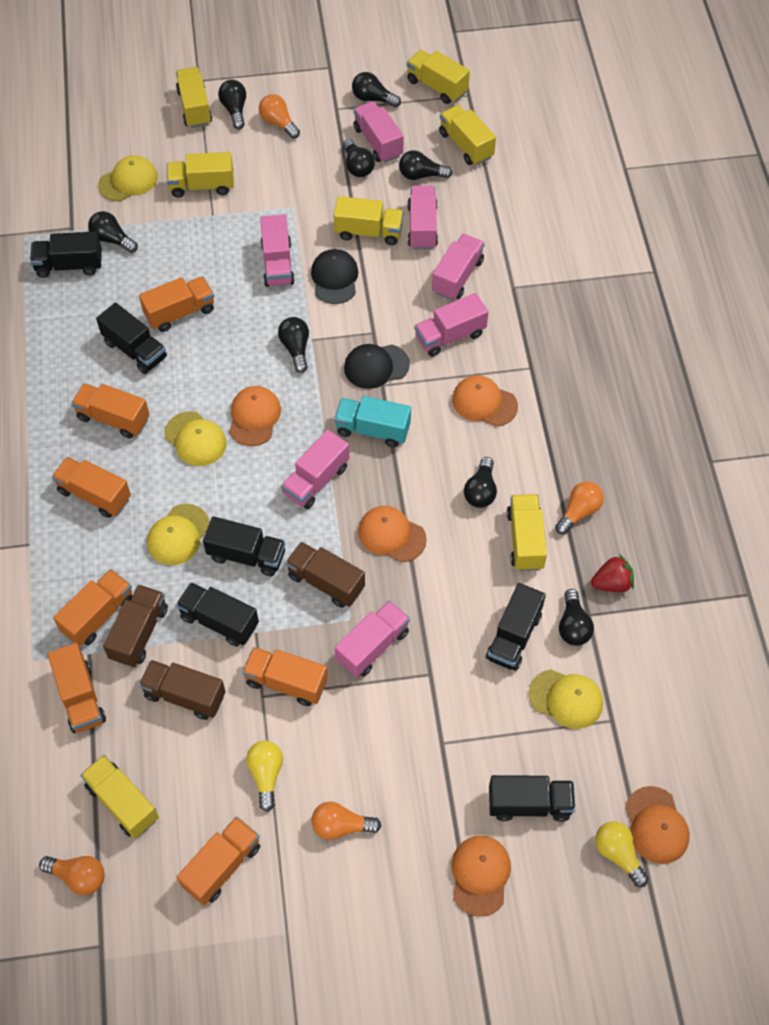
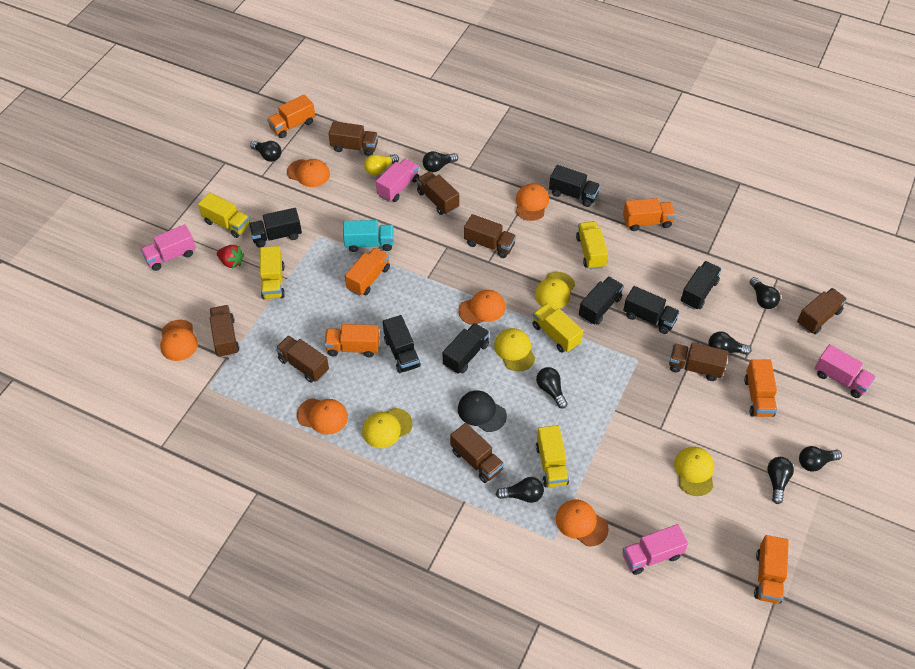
black cap: 2 -> 1
black truck: 6 -> 7
brown truck: 3 -> 8
orange cap: 5 -> 6
orange light bulb: 4 -> 0
orange truck: 7 -> 6
pink truck: 7 -> 4
yellow light bulb: 2 -> 1
yellow truck: 7 -> 5

